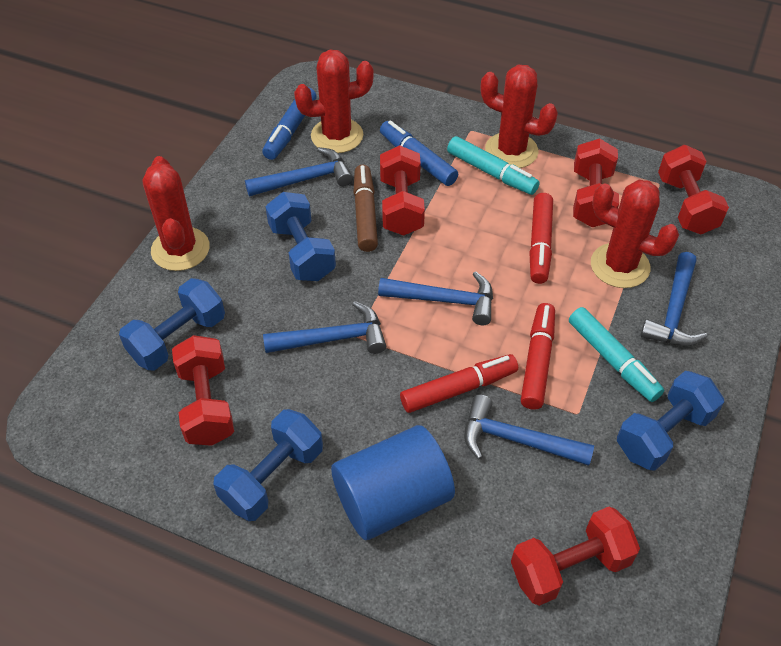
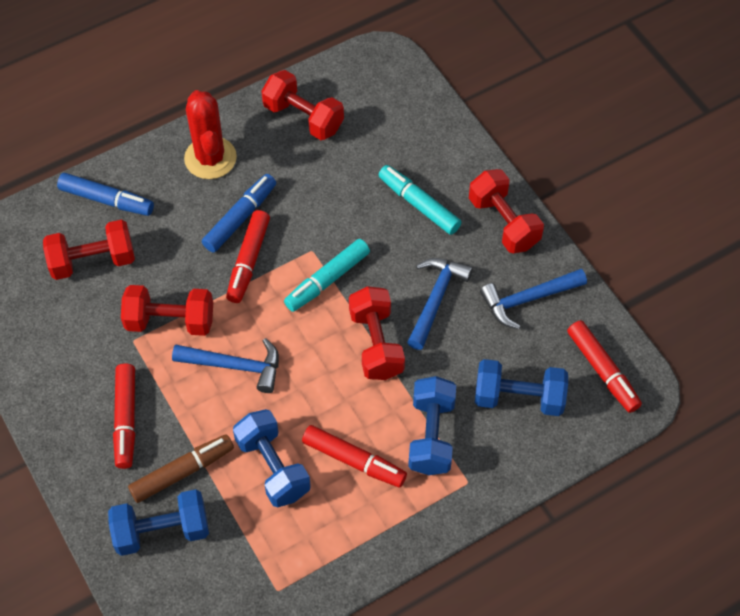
blue cylinder: 1 -> 0
blue hammer: 5 -> 3
red cactus: 4 -> 1
red marker: 3 -> 4

